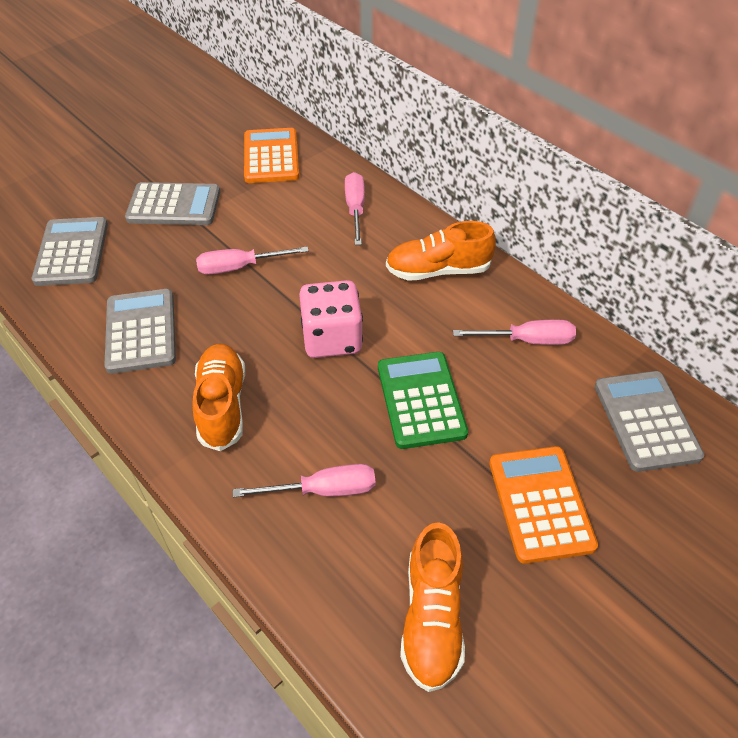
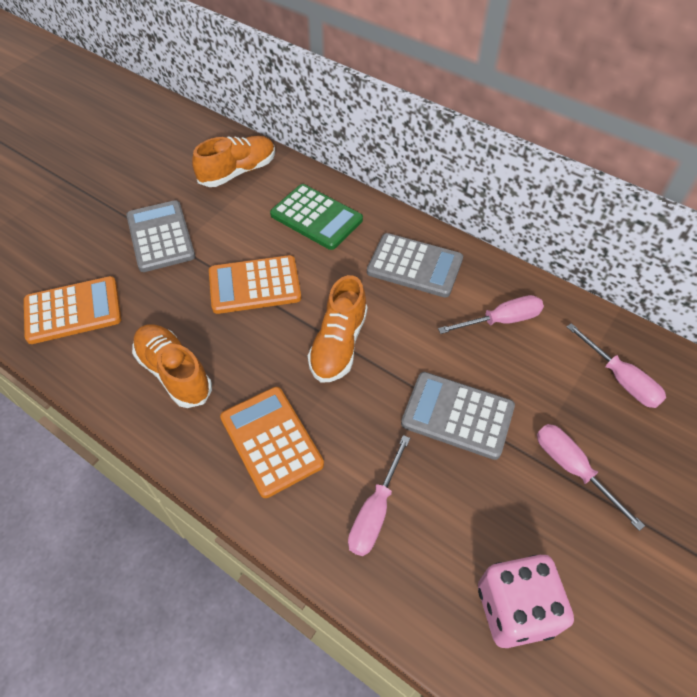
grey calculator: 4 -> 3
orange calculator: 2 -> 3

